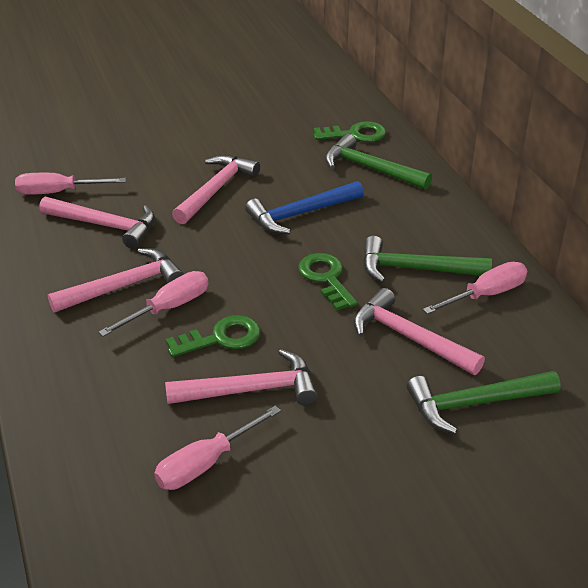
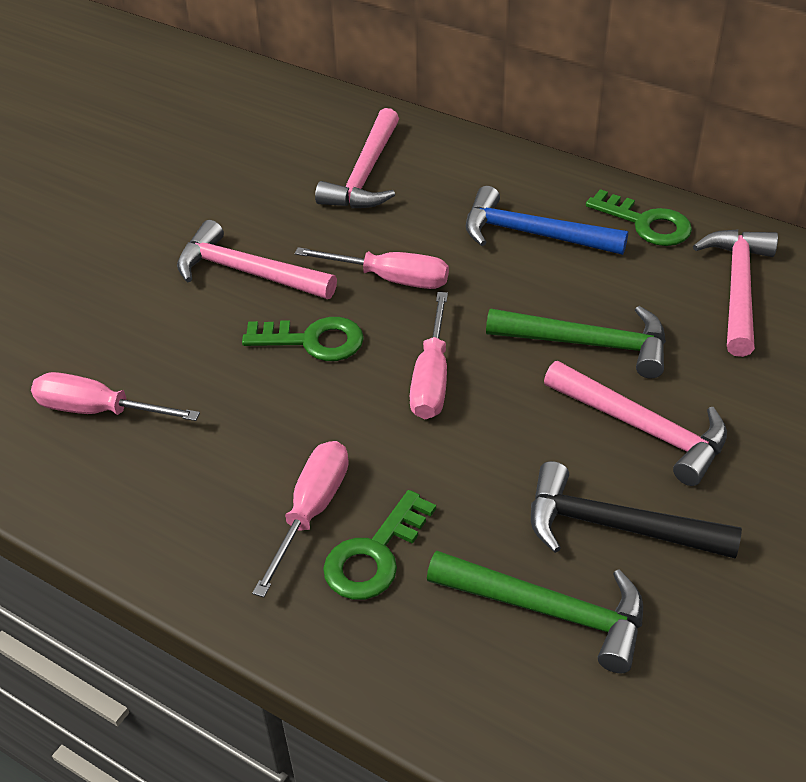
black hammer: 0 -> 1
green hammer: 3 -> 2
pink hammer: 5 -> 4

